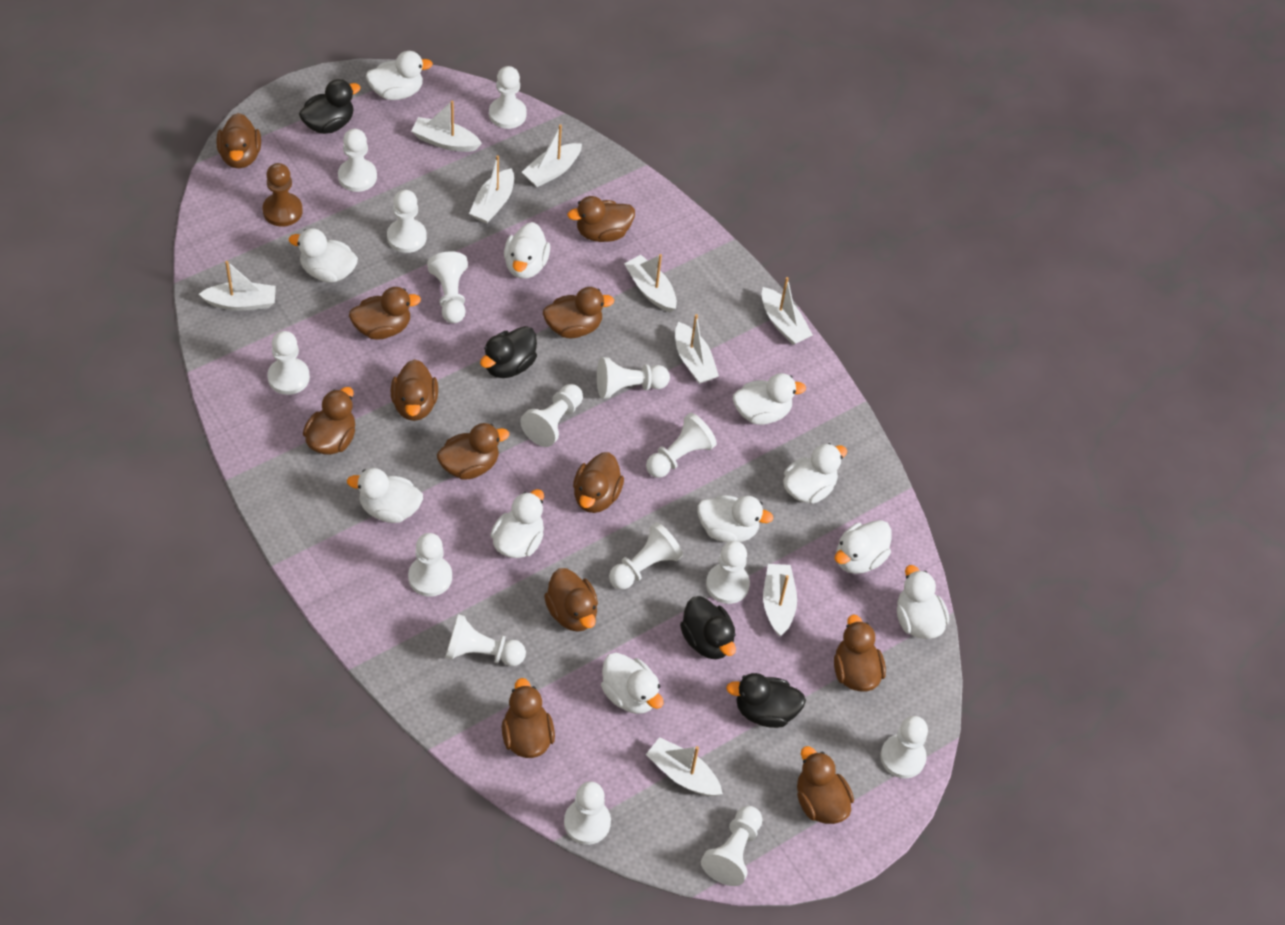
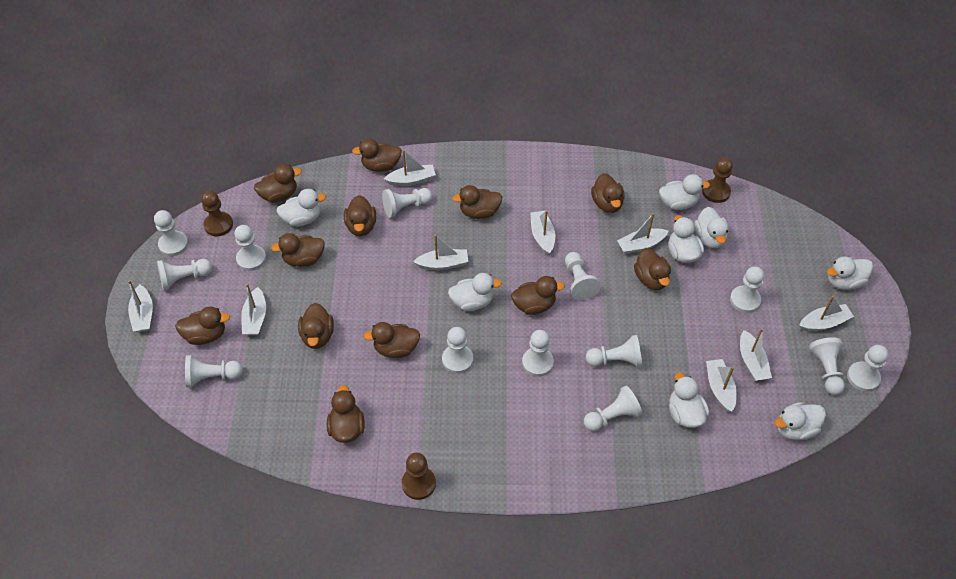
black duck: 4 -> 0
brown pawn: 1 -> 3
white duck: 11 -> 8
white pawn: 15 -> 13

